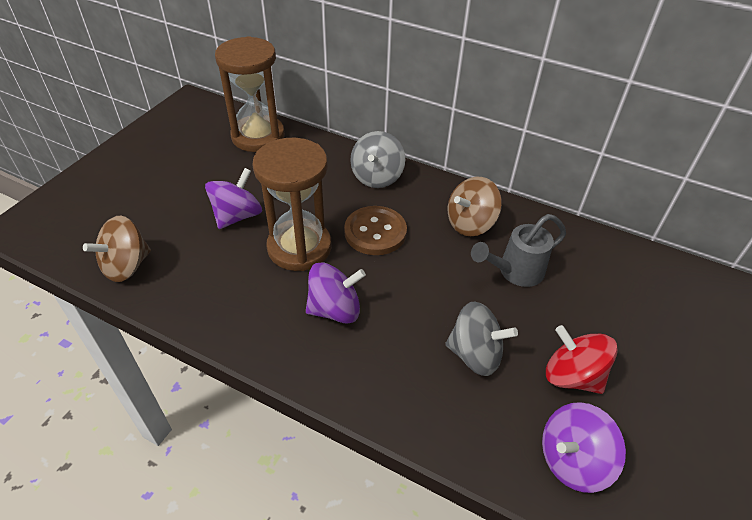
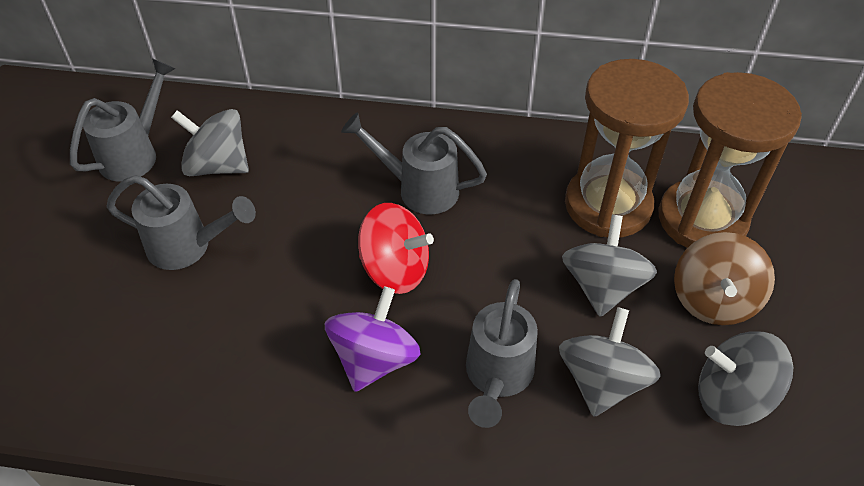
brown button: 1 -> 0
brown spinning top: 2 -> 1
grey spinning top: 2 -> 4
grey watering can: 1 -> 4
purple spinning top: 3 -> 1

